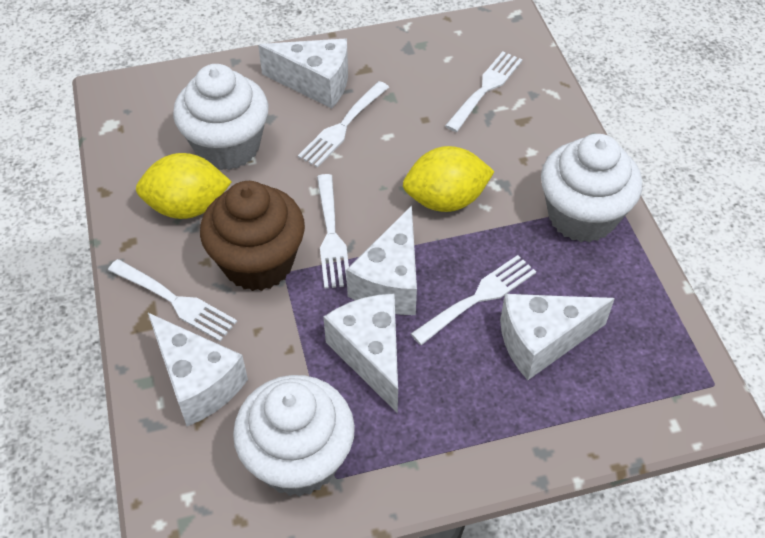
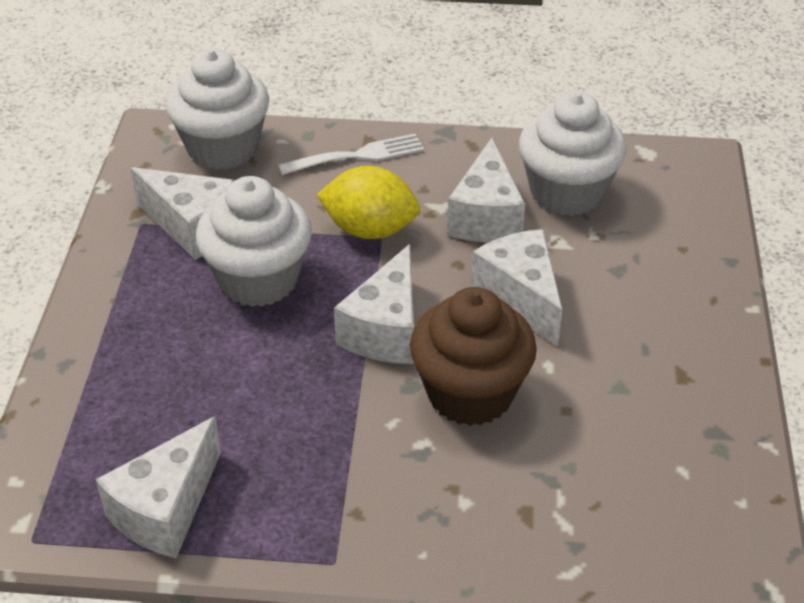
white fork: 5 -> 1
yellow lemon: 2 -> 1

